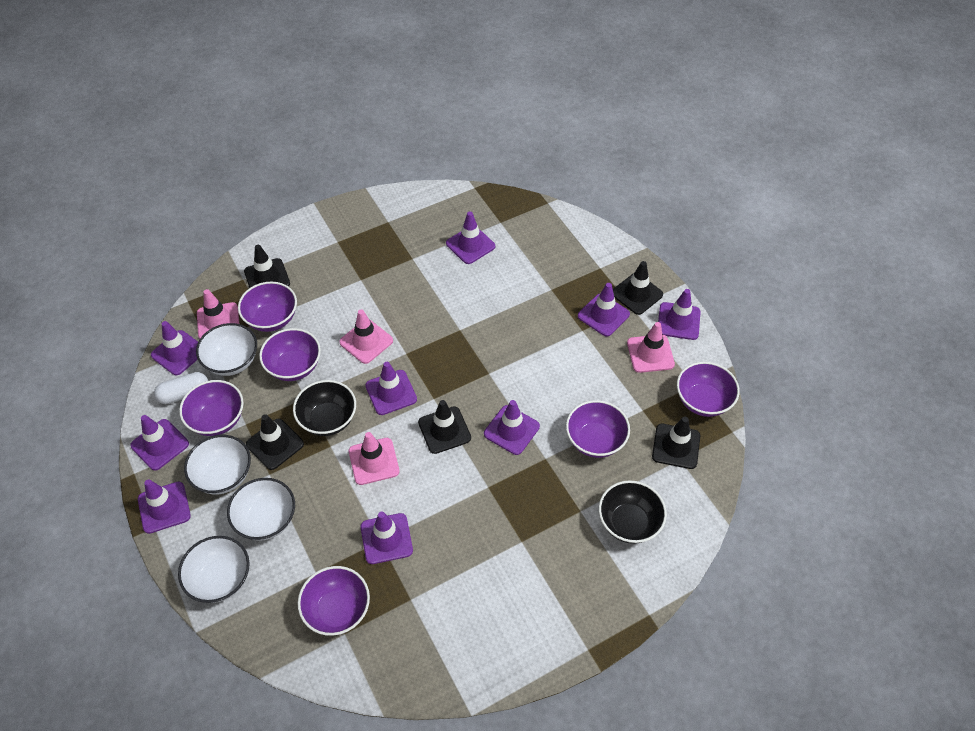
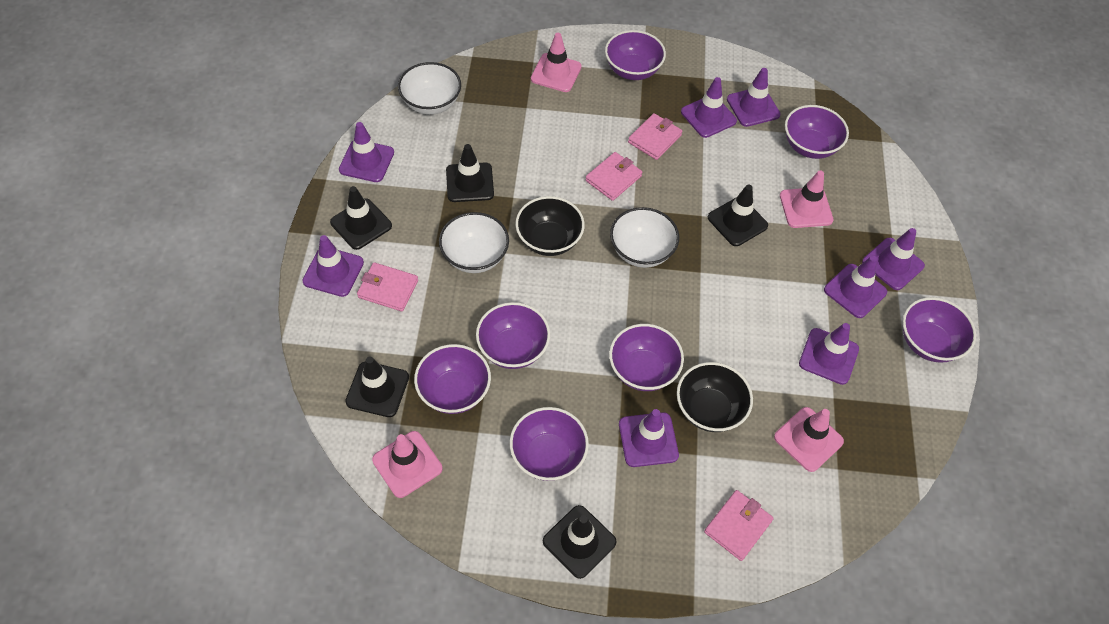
pink wallet: 0 -> 4
purple bowl: 6 -> 7
purple traffic cone: 9 -> 8
white bowl: 4 -> 3
white capsule: 1 -> 0

